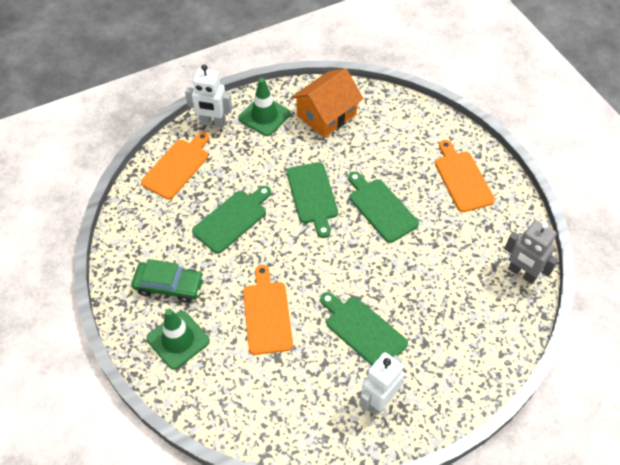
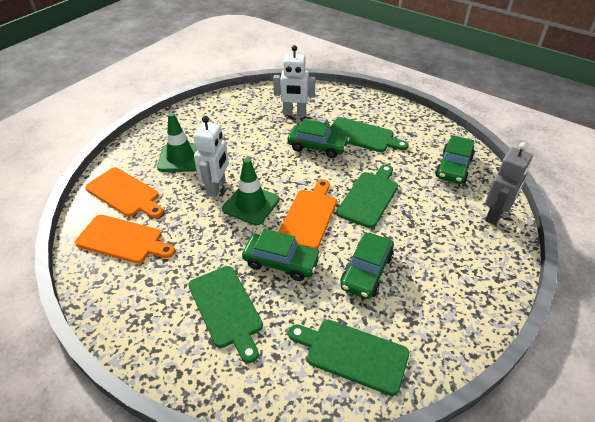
green car: 1 -> 4
orange house: 1 -> 0

